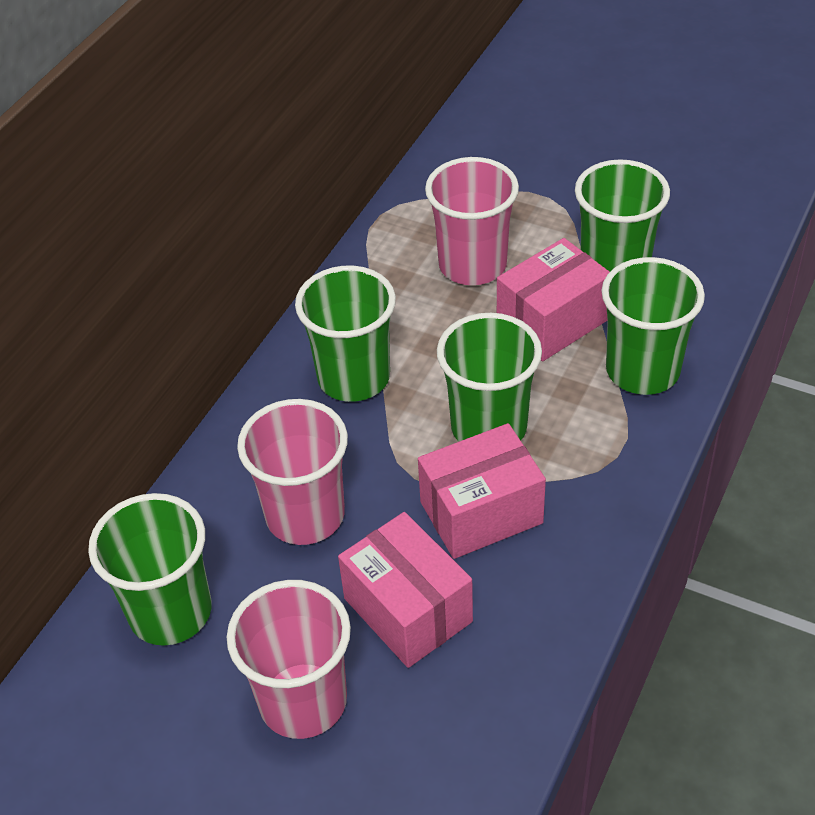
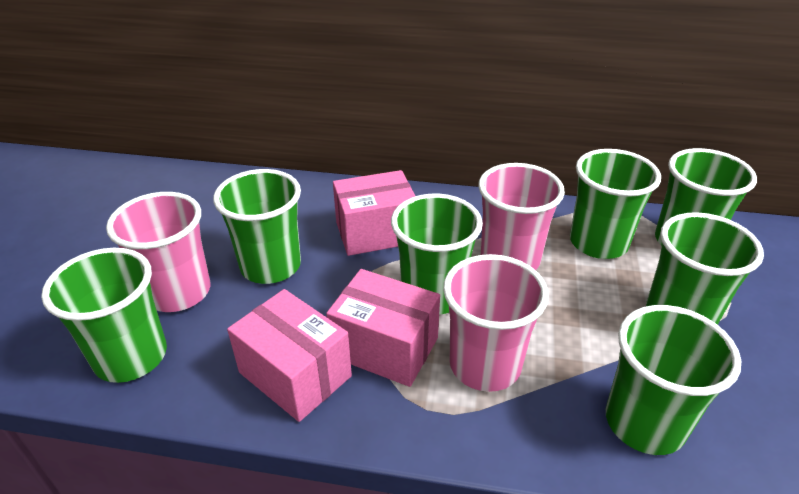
green cup: 5 -> 7

